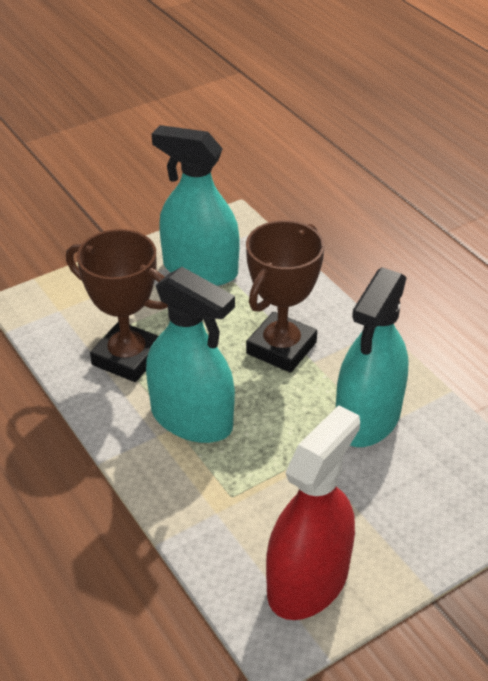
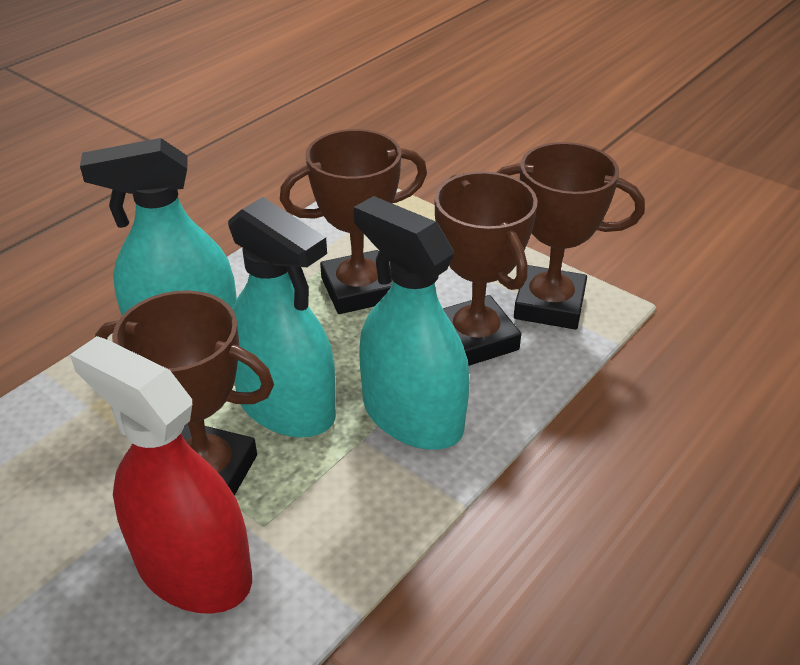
brown trophy: 2 -> 4

